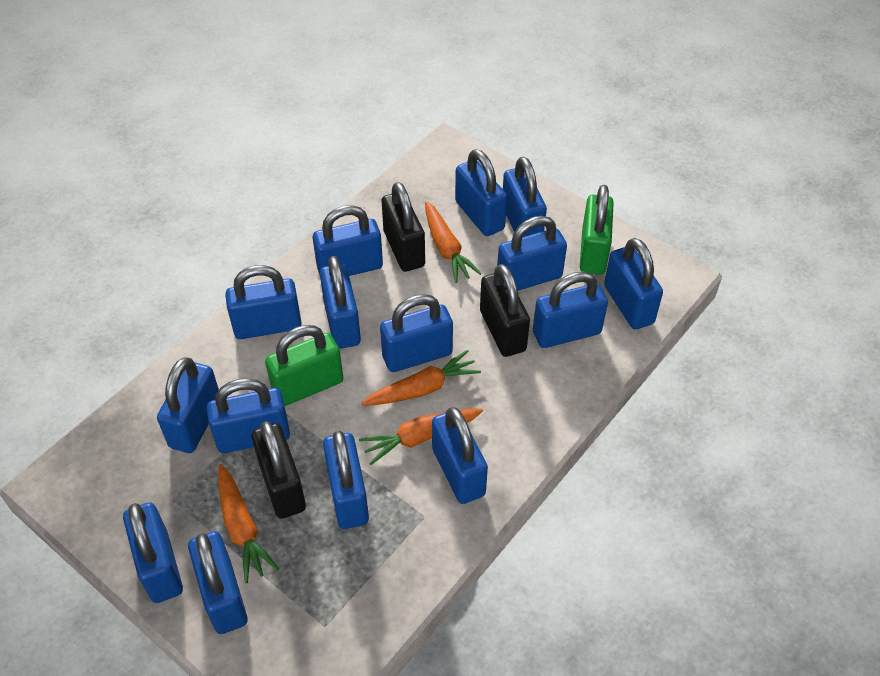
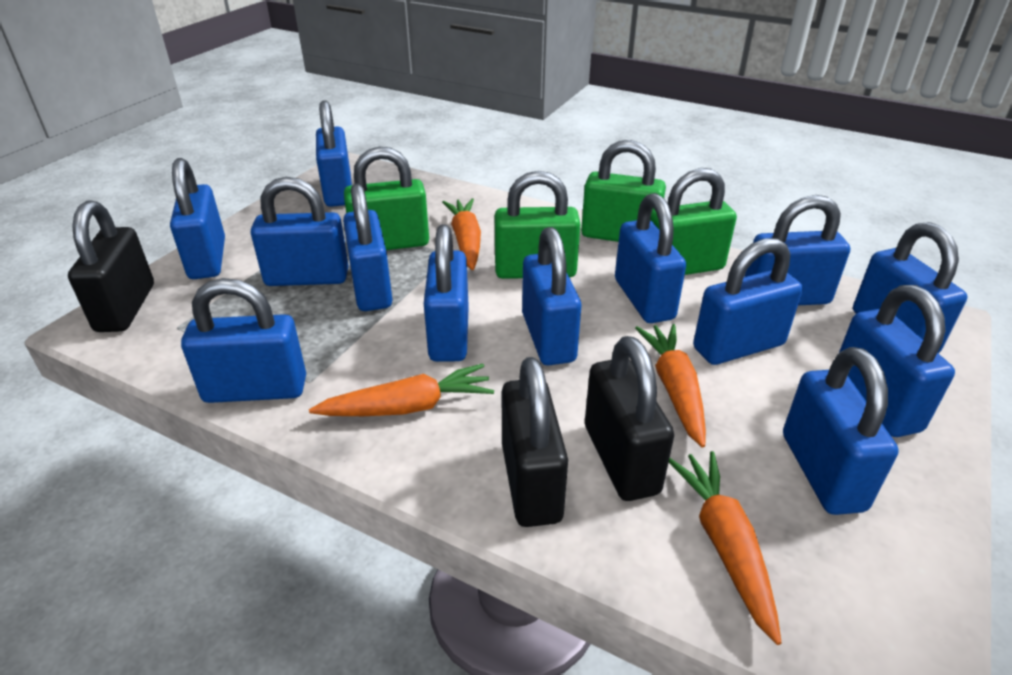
blue padlock: 15 -> 13
green padlock: 2 -> 4

